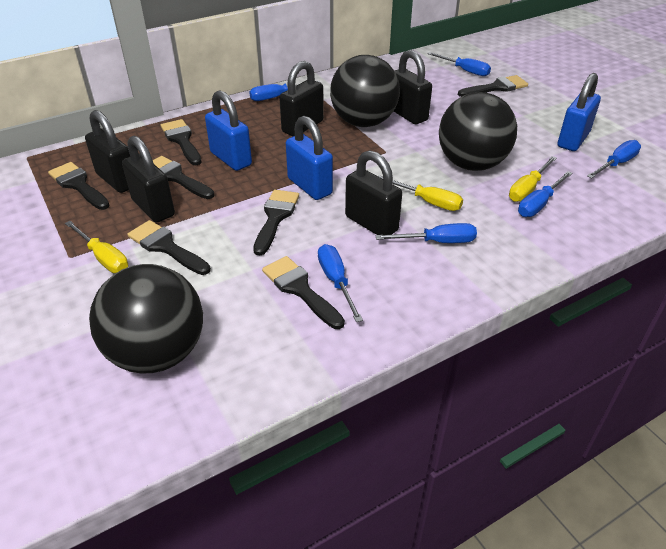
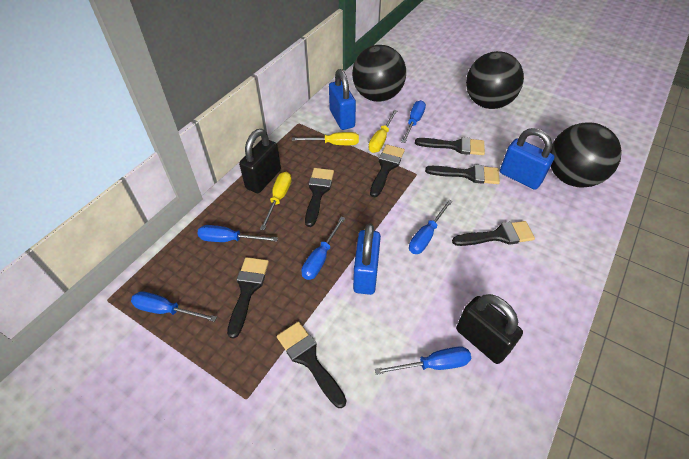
black padlock: 5 -> 2

